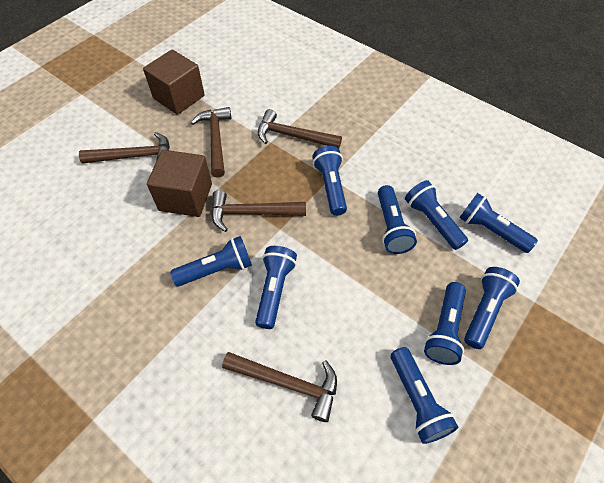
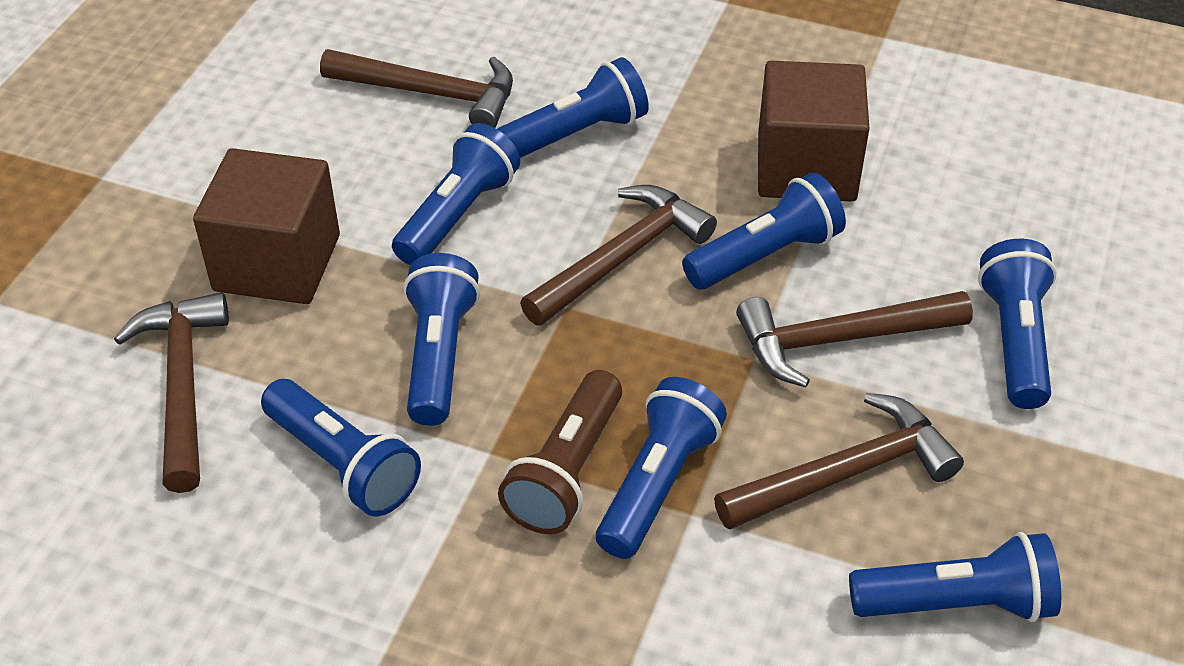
blue flashlight: 9 -> 8
brown flashlight: 0 -> 1

